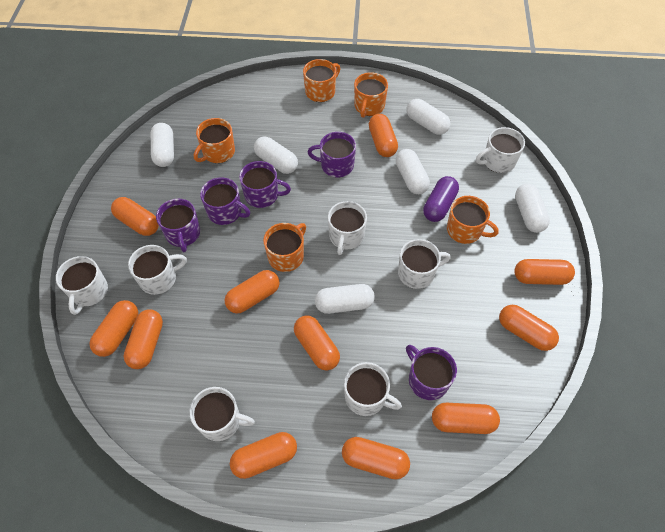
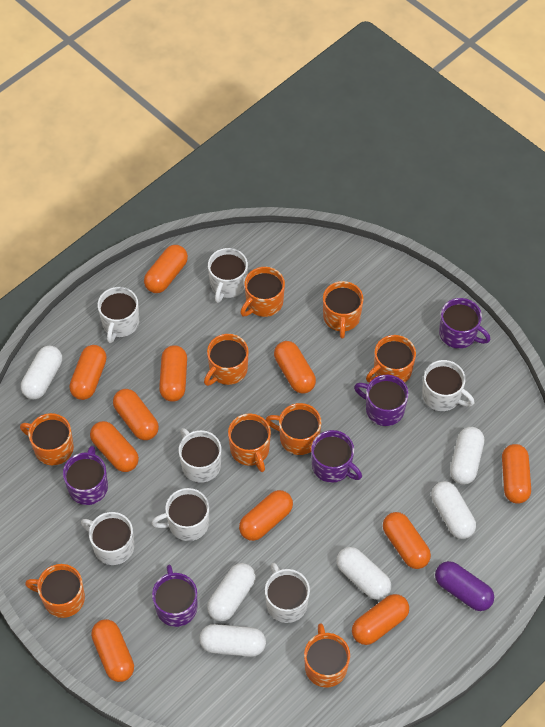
orange mug: 5 -> 9

